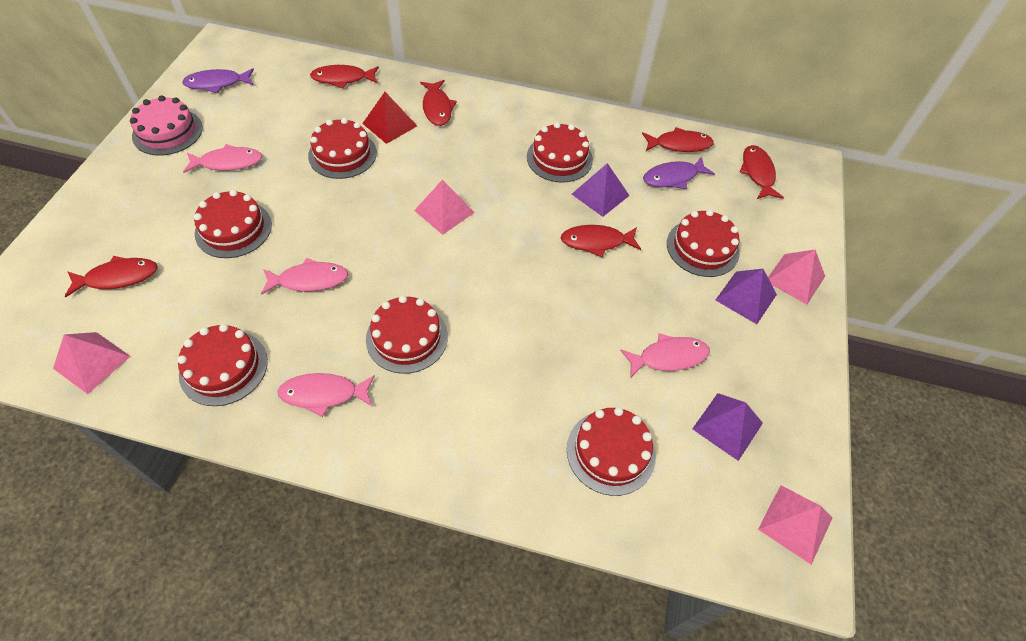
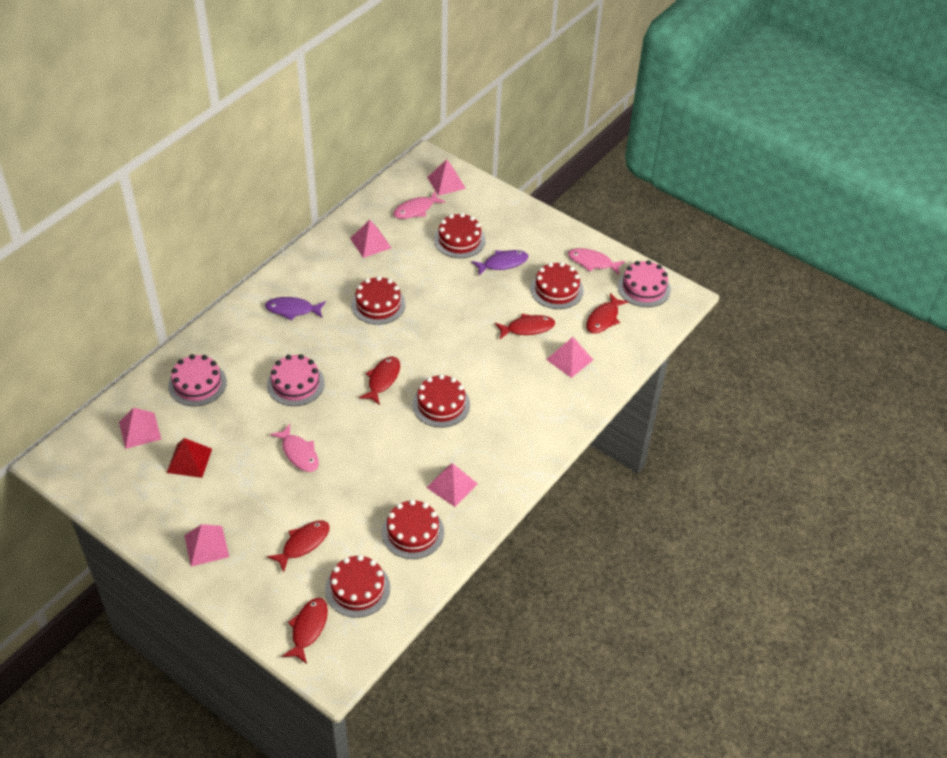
pink cake: 1 -> 3
pink fish: 4 -> 3
pink pyramid: 4 -> 6
purple pyramid: 3 -> 0
red cake: 7 -> 6
red fish: 6 -> 5

